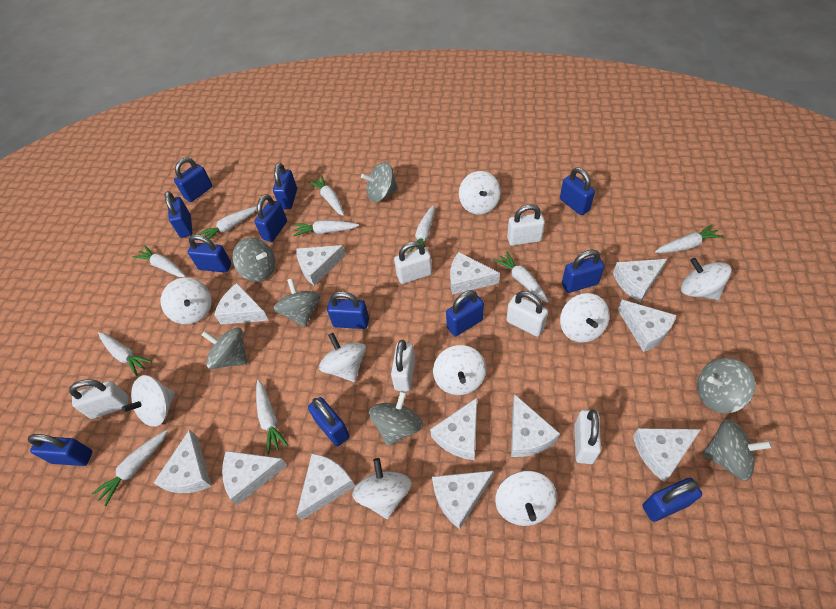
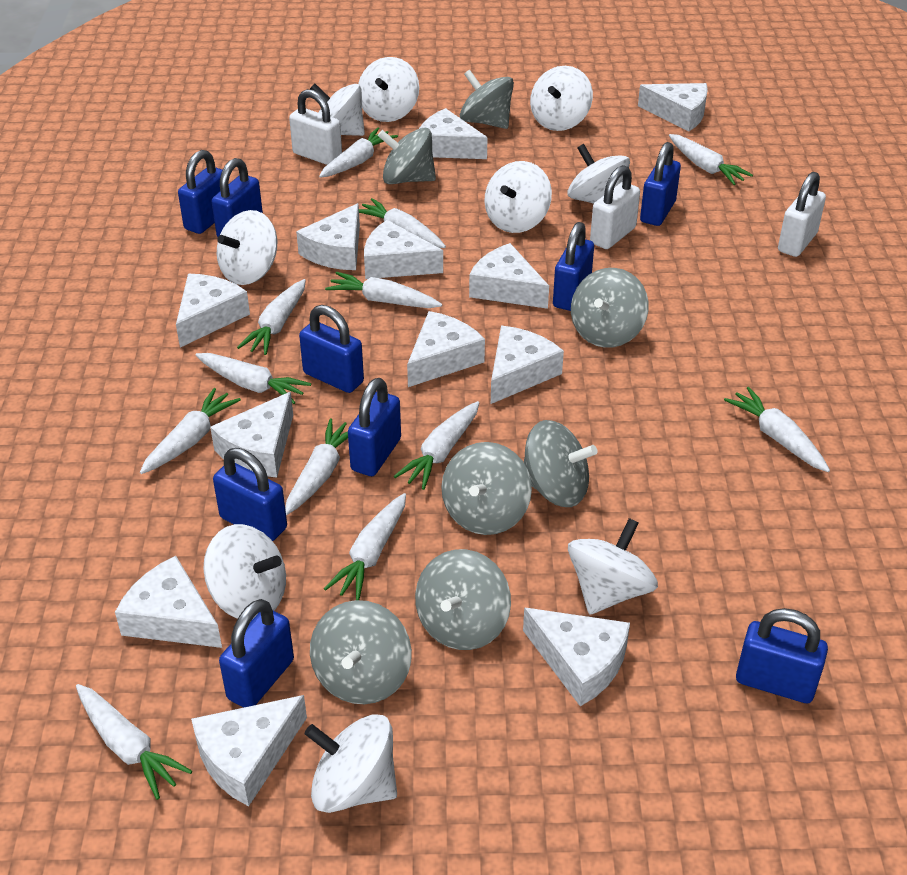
blue padlock: 12 -> 9
white carrot: 10 -> 12
white padlock: 6 -> 3

